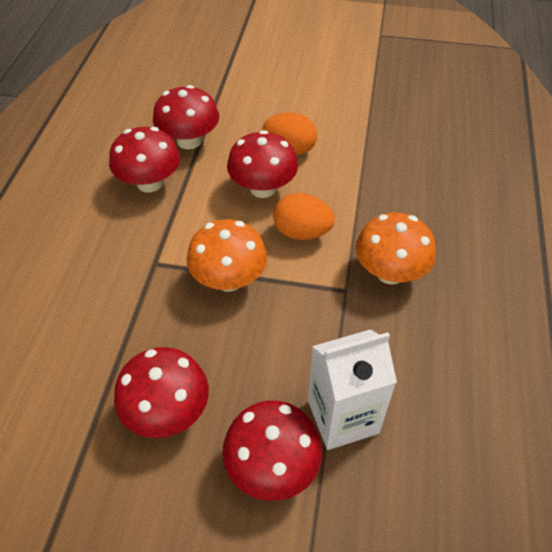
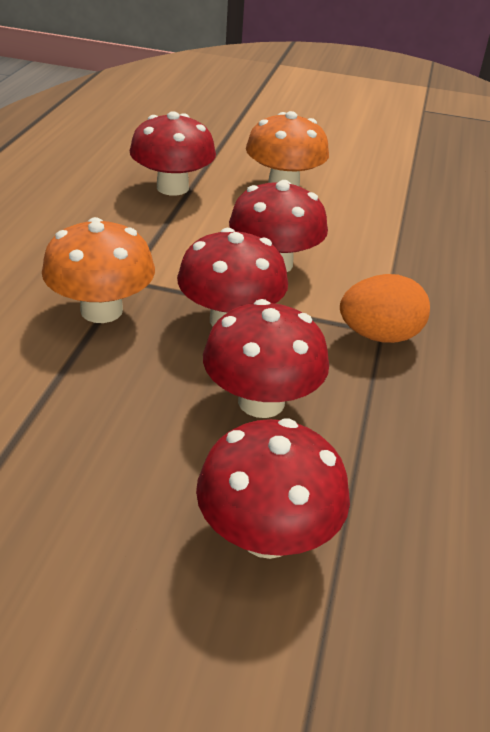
orange egg: 2 -> 1
white carton: 1 -> 0

